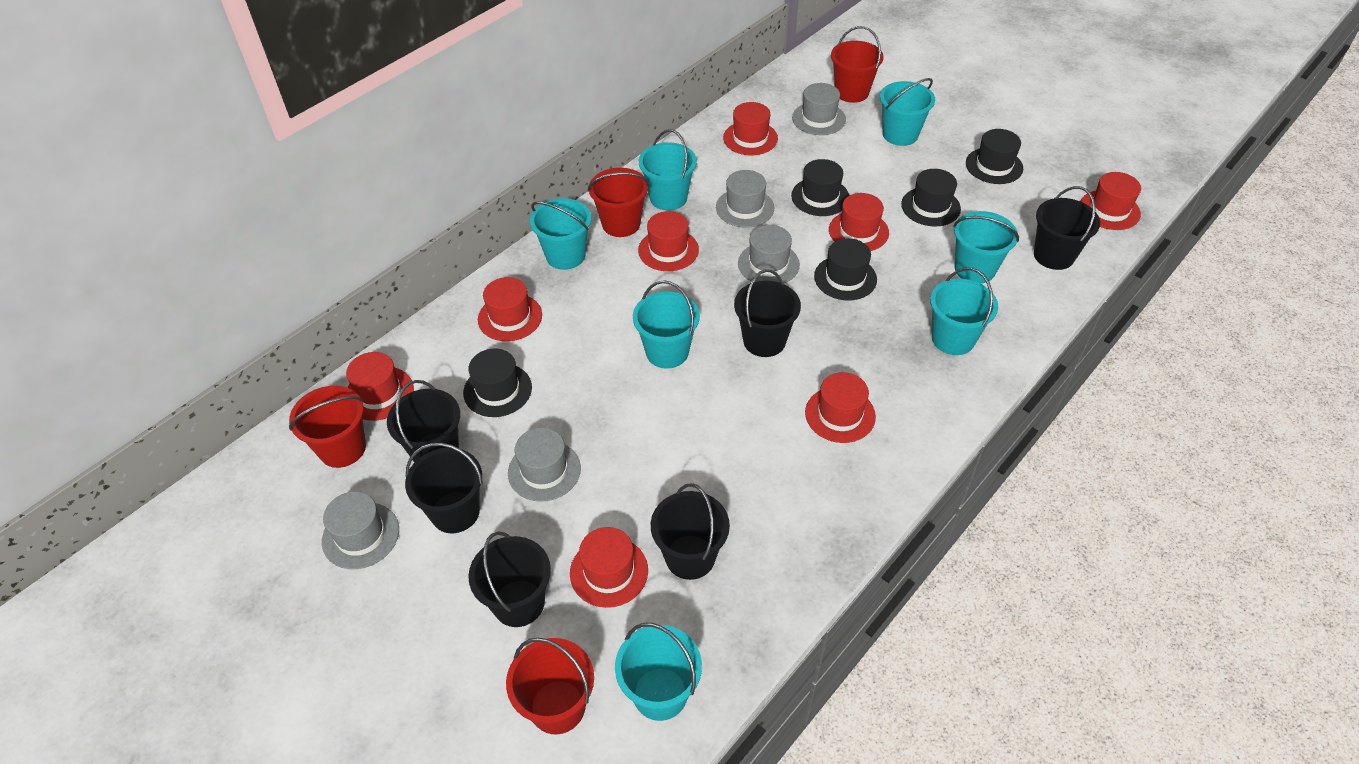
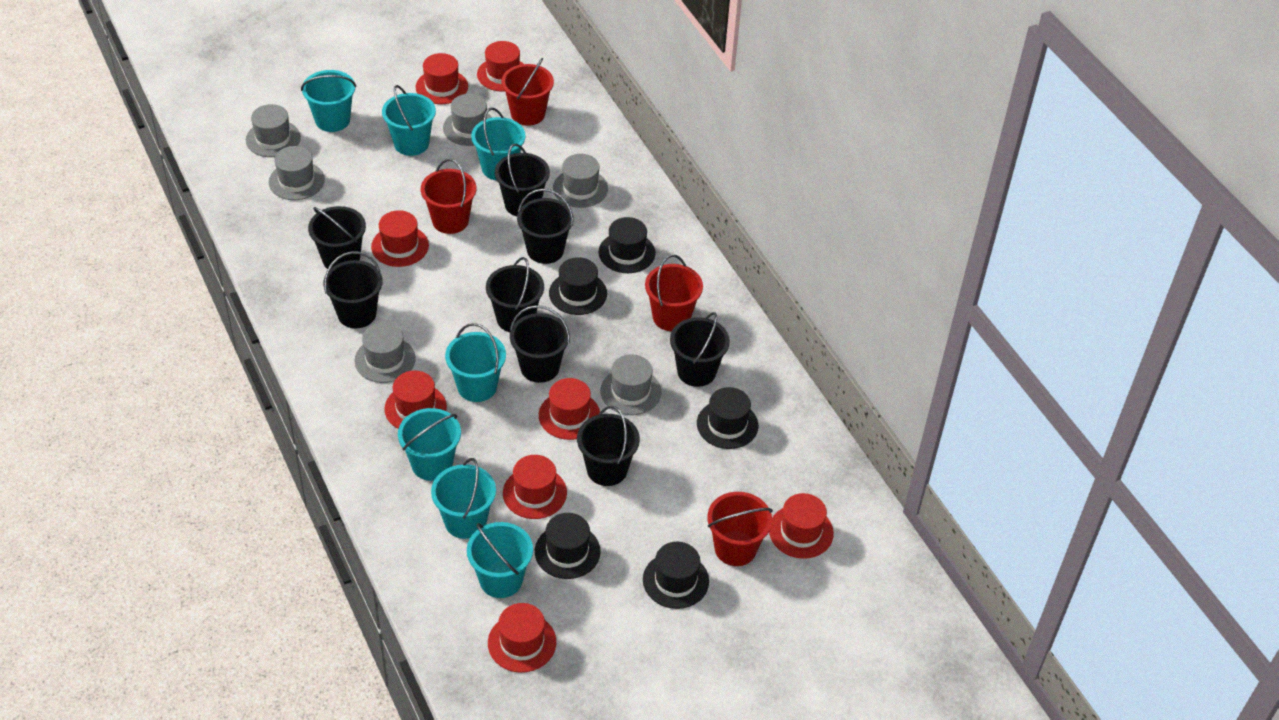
black bucket: 6 -> 8
grey hat: 5 -> 6

